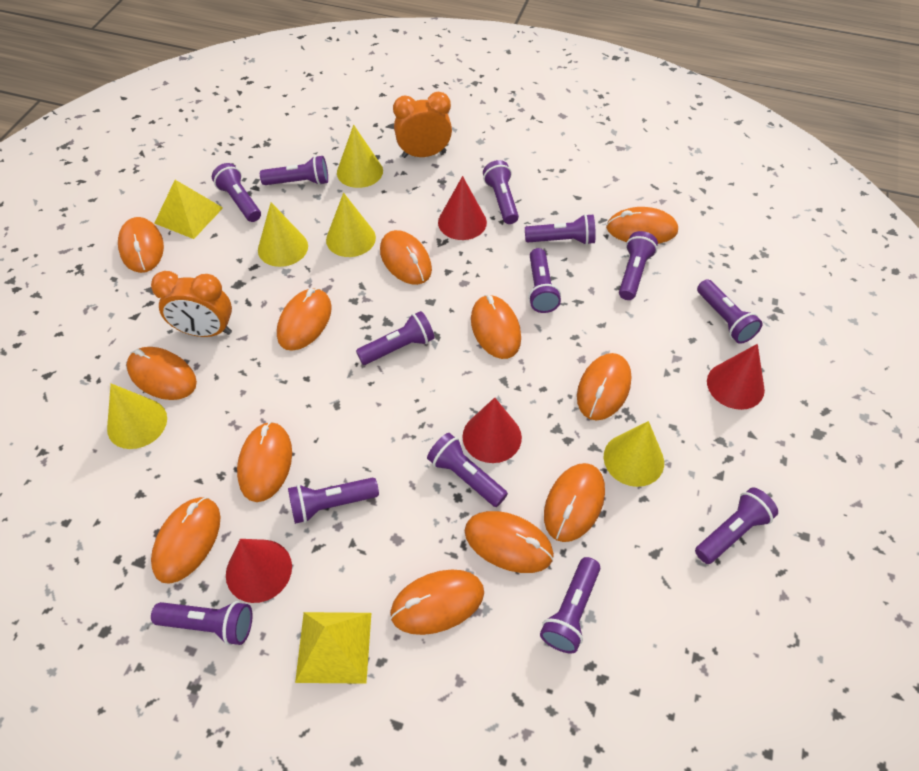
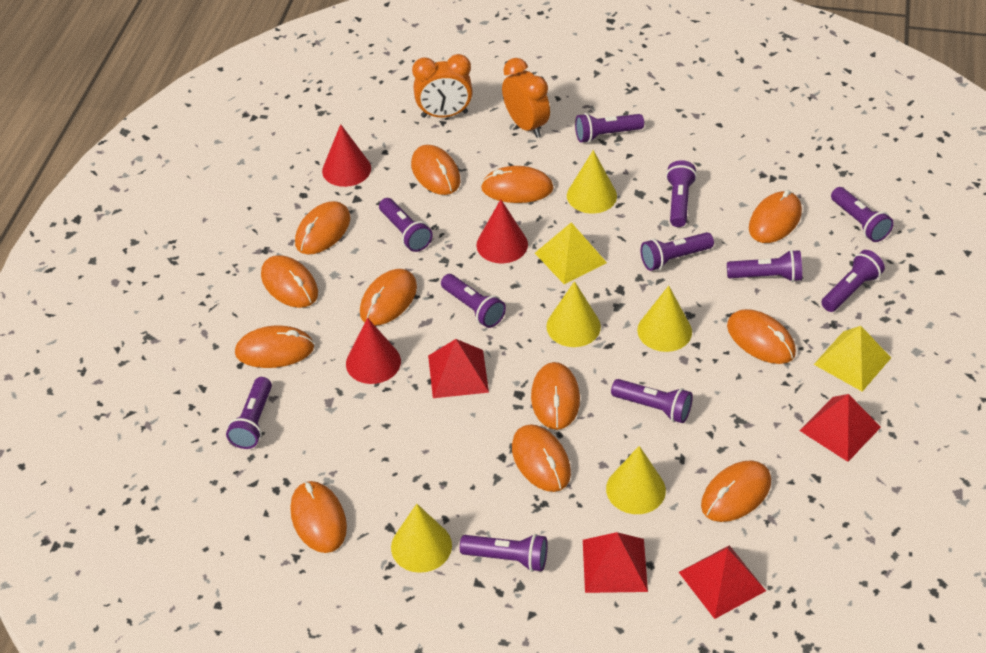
purple flashlight: 13 -> 11
red cone: 4 -> 3
red pyramid: 0 -> 4

